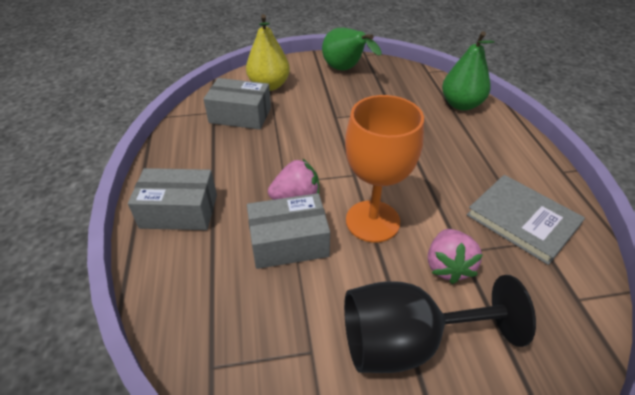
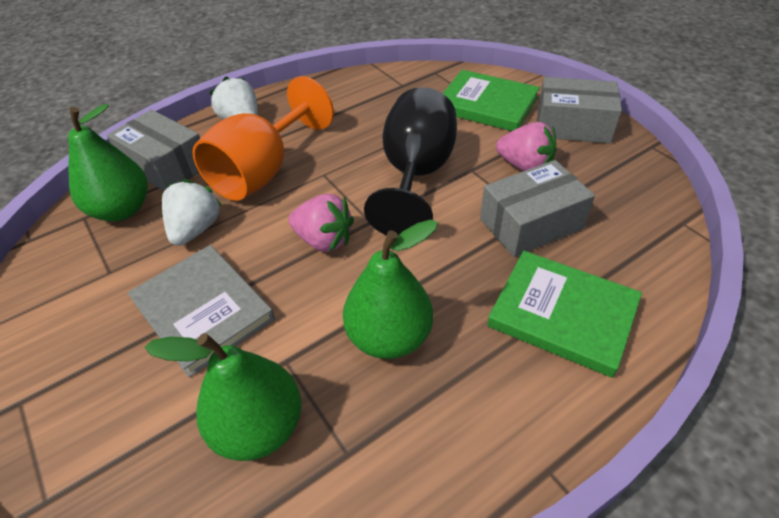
green book: 0 -> 2
green pear: 2 -> 3
white strawberry: 0 -> 2
yellow pear: 1 -> 0

